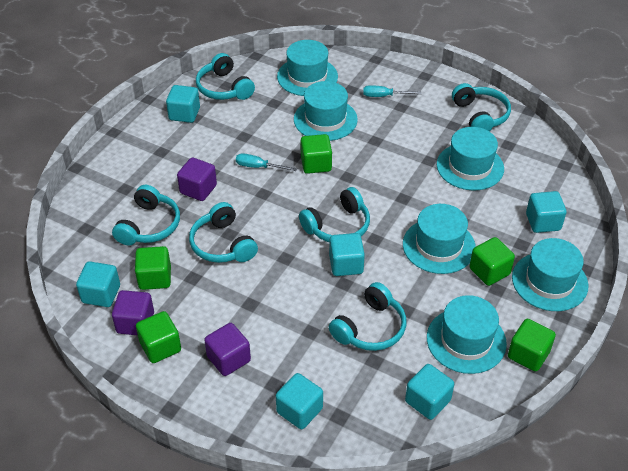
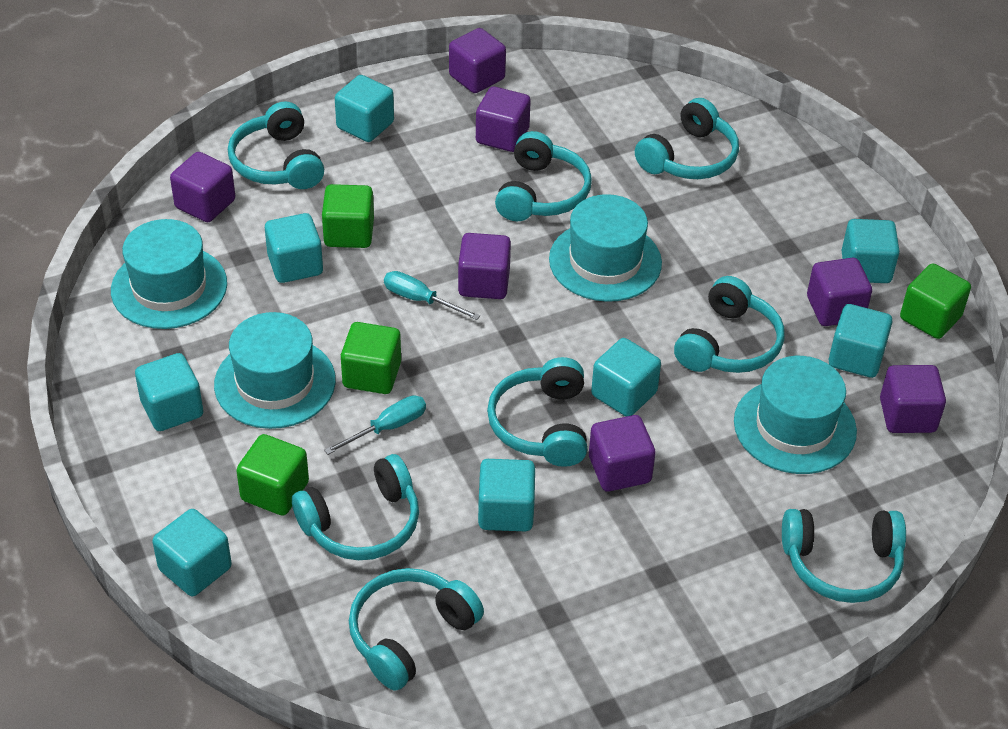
green cube: 5 -> 4
purple cube: 3 -> 7
turquoise cube: 6 -> 8
turquoise hat: 6 -> 4
turquoise headphones: 6 -> 8

